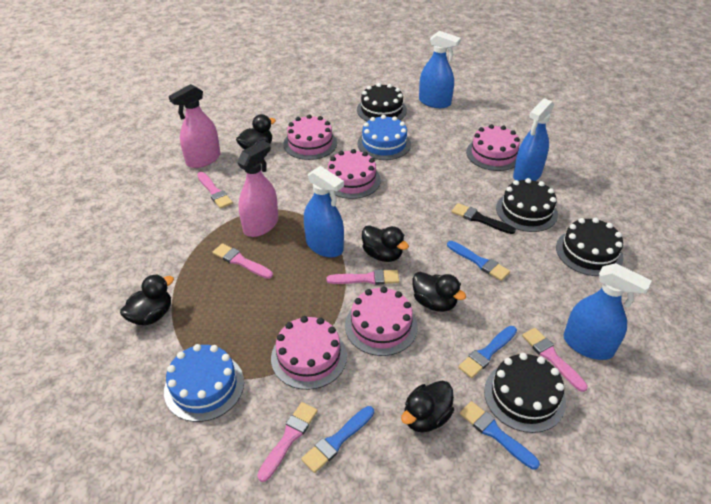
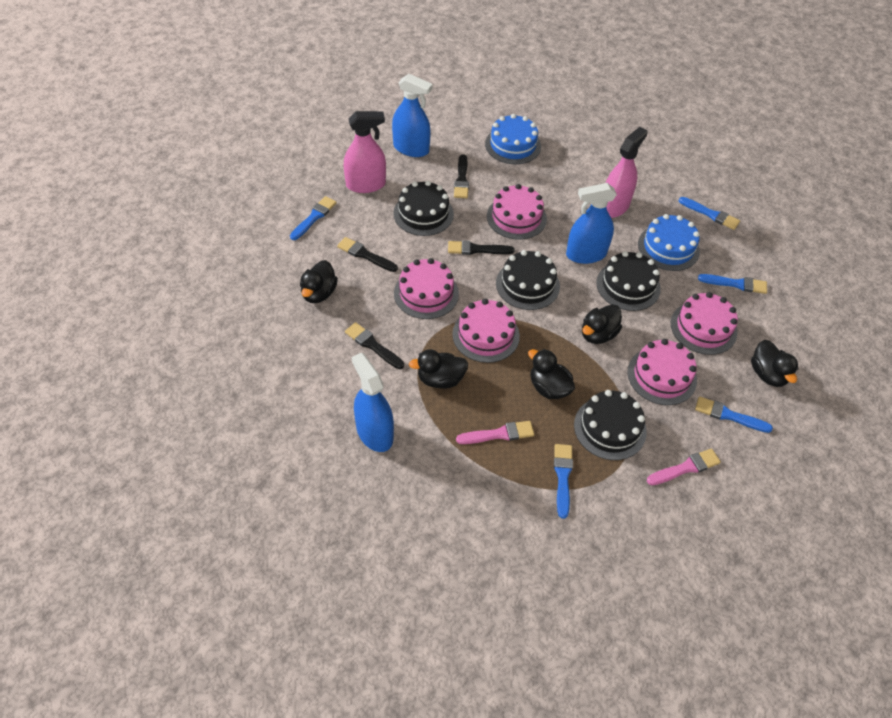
black brush: 1 -> 4
blue brush: 4 -> 5
blue spray bottle: 4 -> 3
pink brush: 5 -> 2

